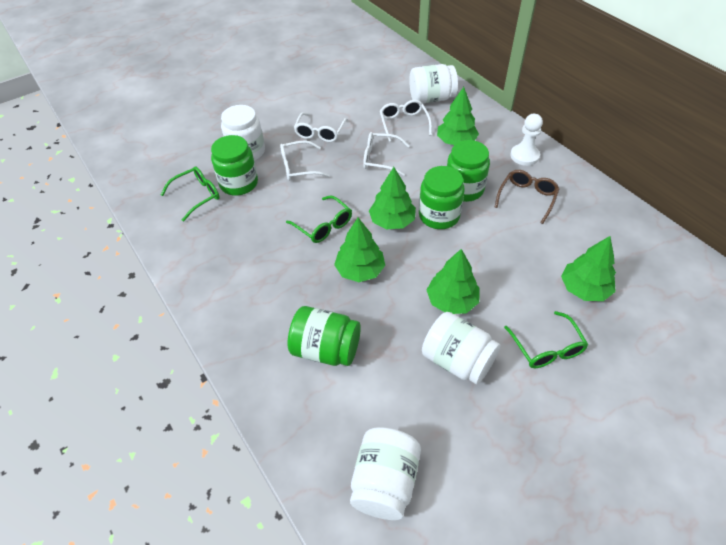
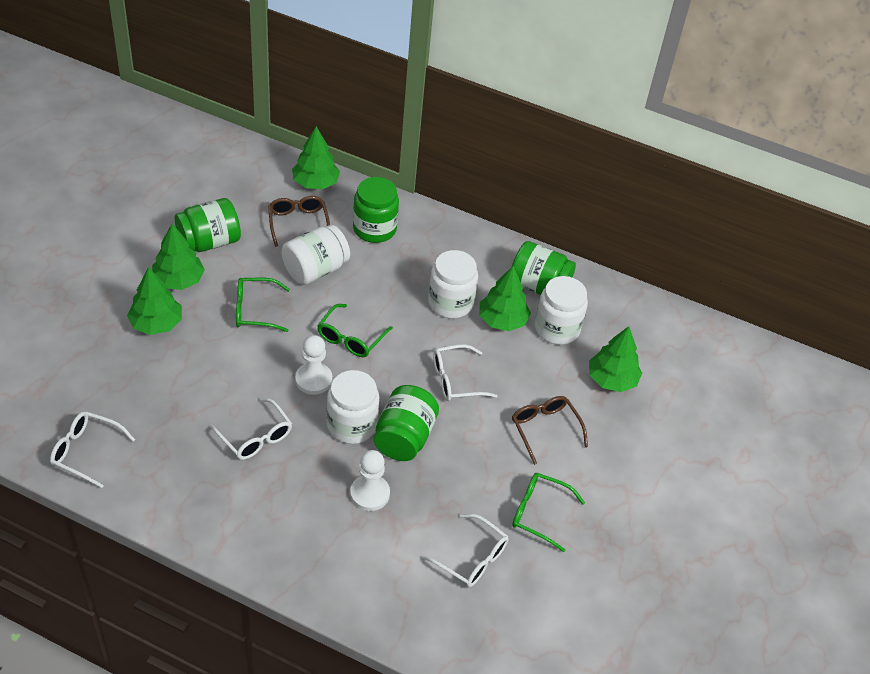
brown glasses: 1 -> 2
white pawn: 1 -> 2

